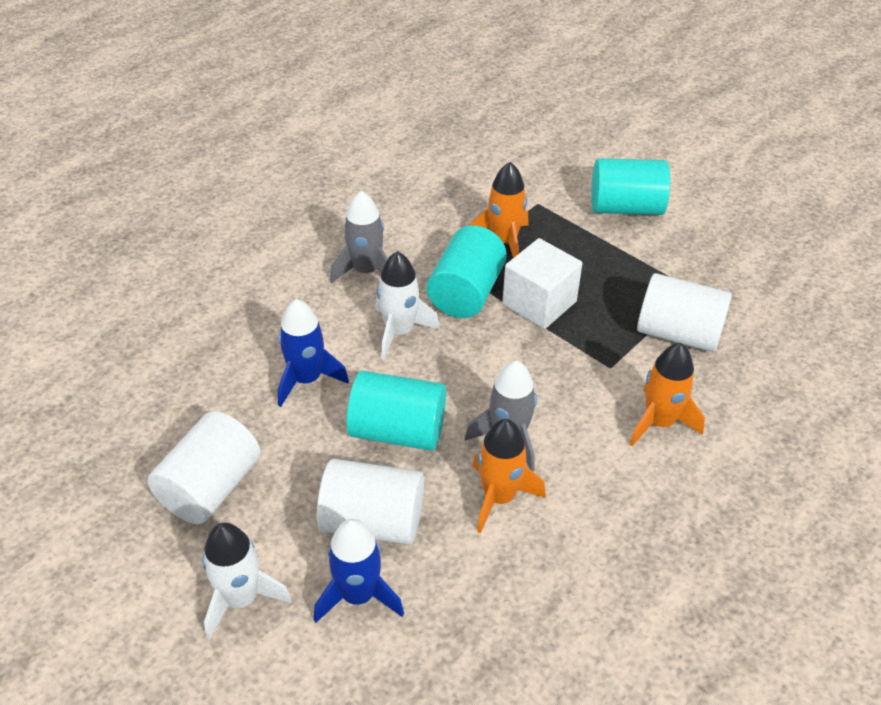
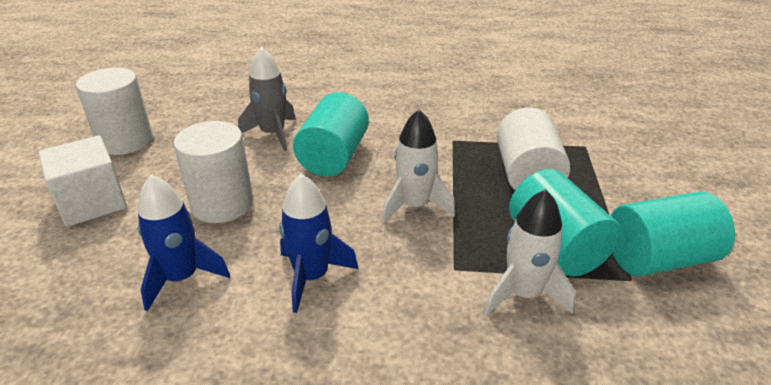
grey rocket: 2 -> 1
orange rocket: 3 -> 0

